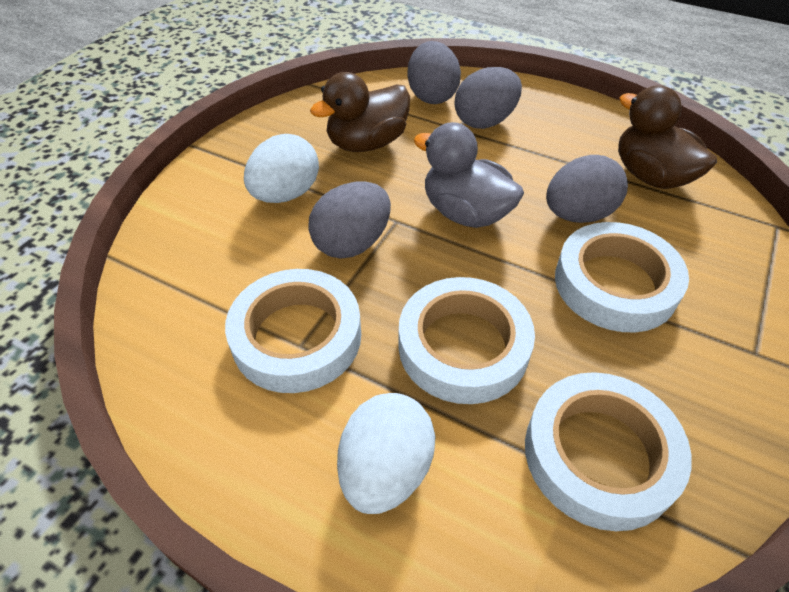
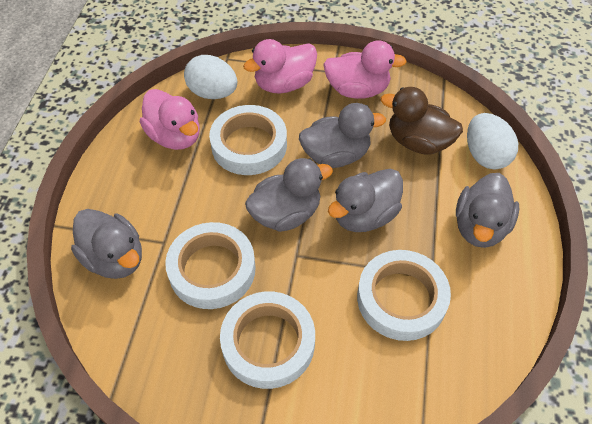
brown duck: 2 -> 1
grey duck: 1 -> 5
grey egg: 4 -> 0
pink duck: 0 -> 3

